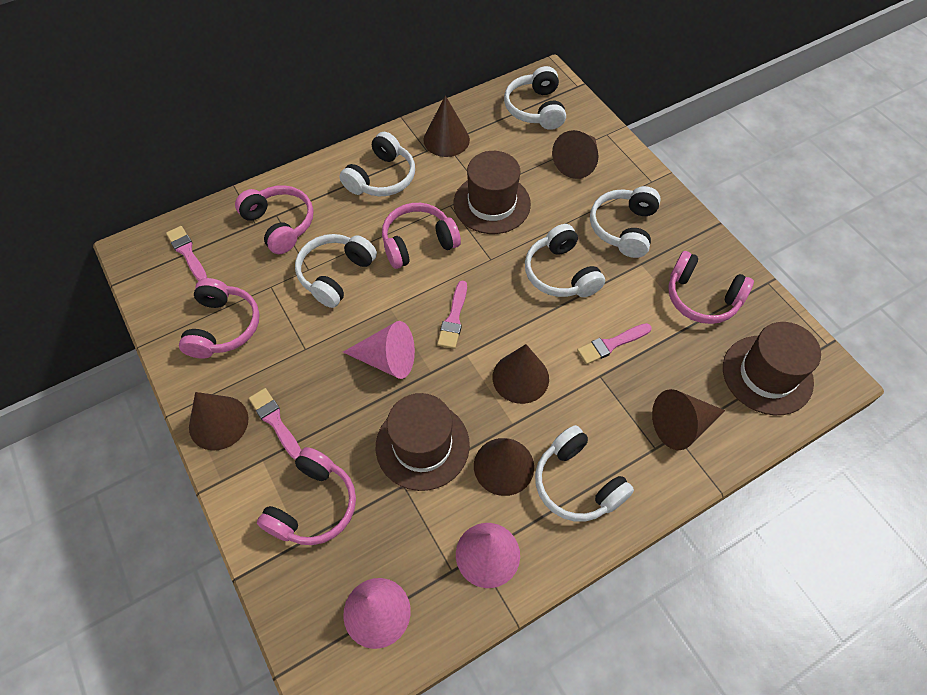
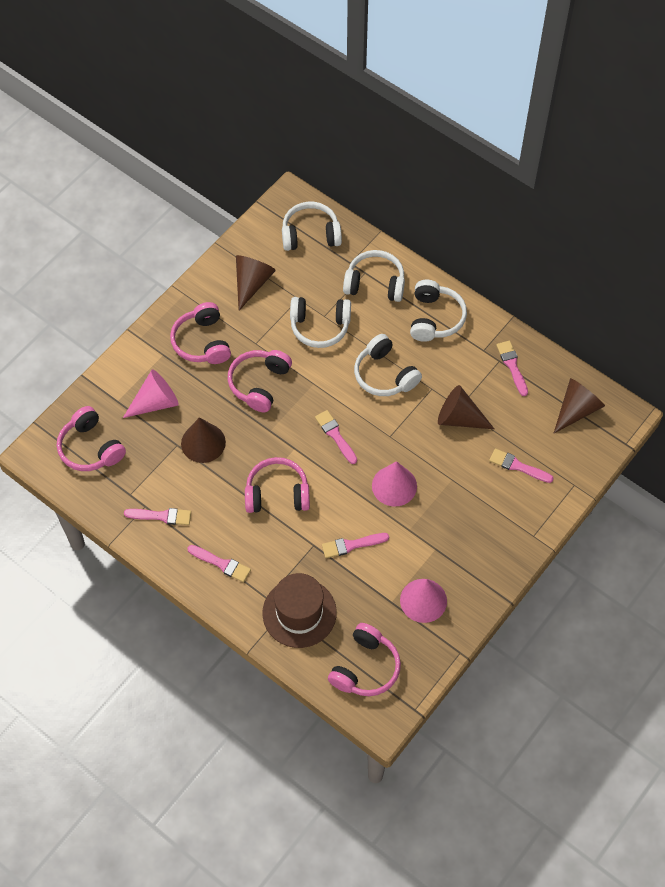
brown cone: 6 -> 4
brown hat: 3 -> 1
pink brush: 4 -> 6
white headphones: 6 -> 5

